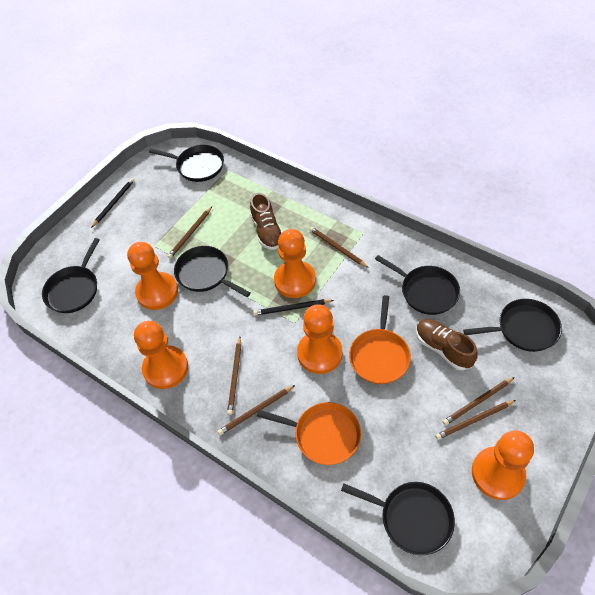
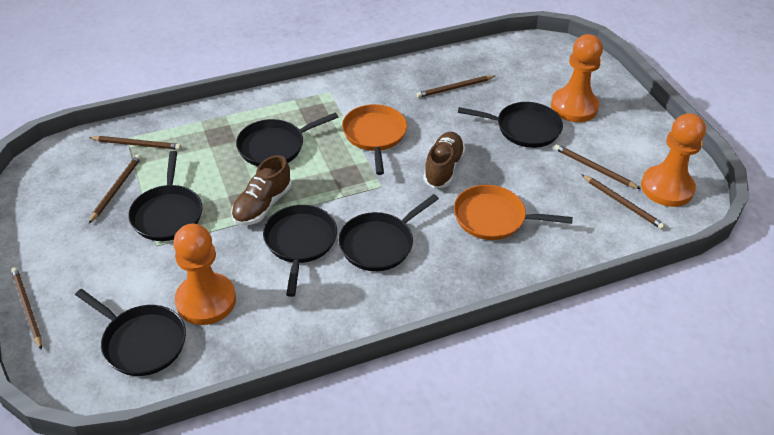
black pencil: 2 -> 0
orange pawn: 5 -> 3

